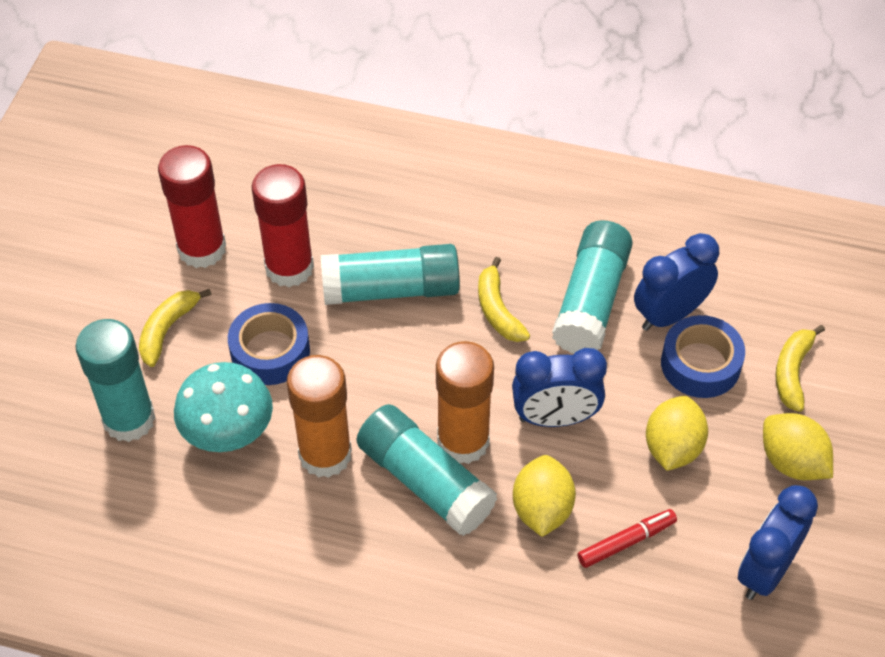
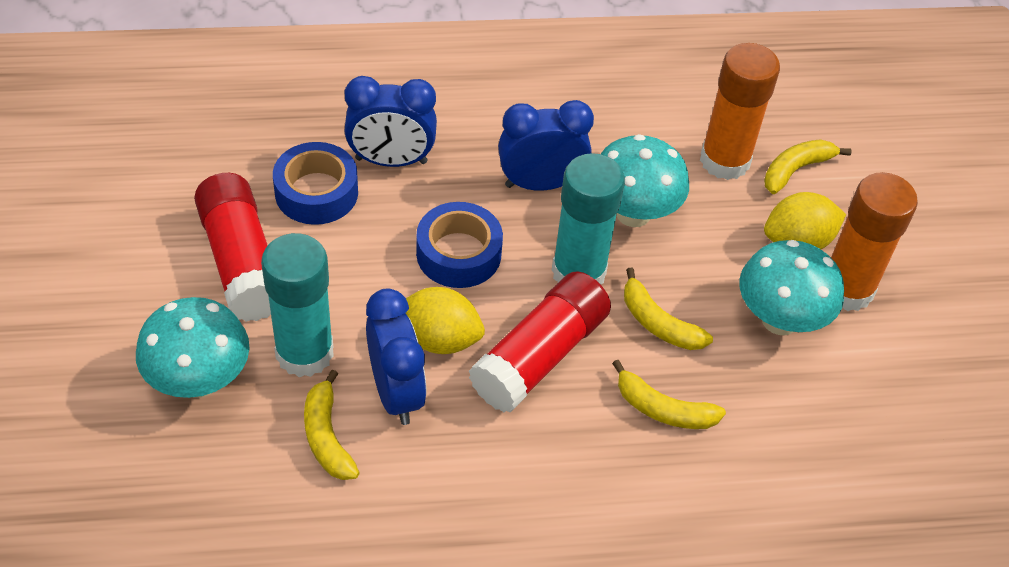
red marker: 1 -> 0
turquoise glue stick: 4 -> 2
turquoise mushroom: 1 -> 3
yellow banana: 3 -> 4
yellow lemon: 3 -> 2

